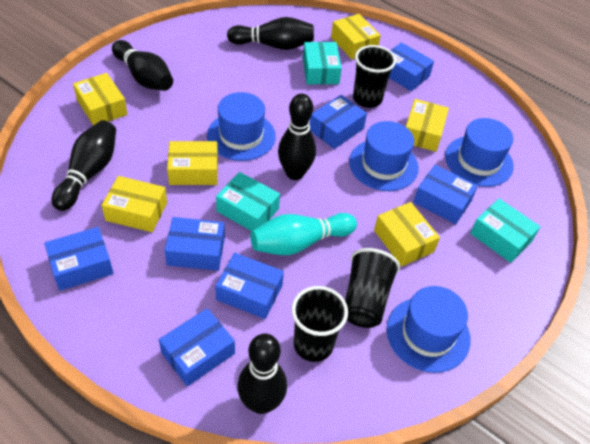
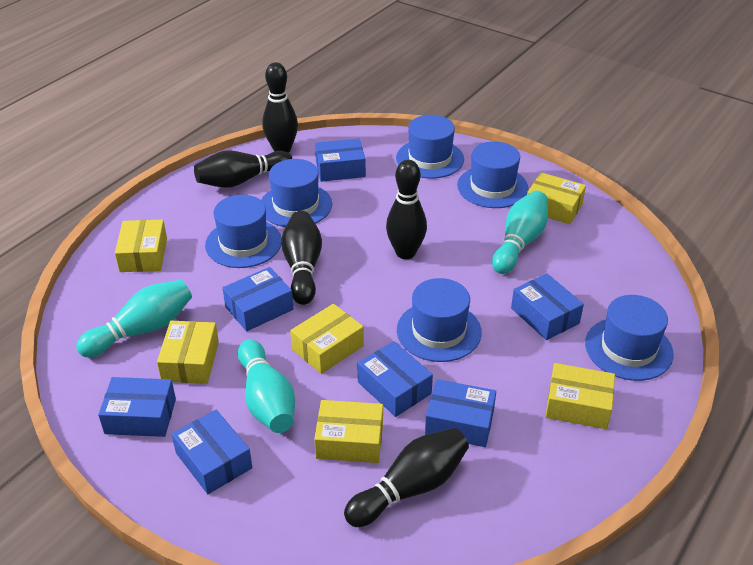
black cup: 3 -> 0
blue hat: 4 -> 6
turquoise bowling pin: 1 -> 3
turquoise box: 3 -> 0

